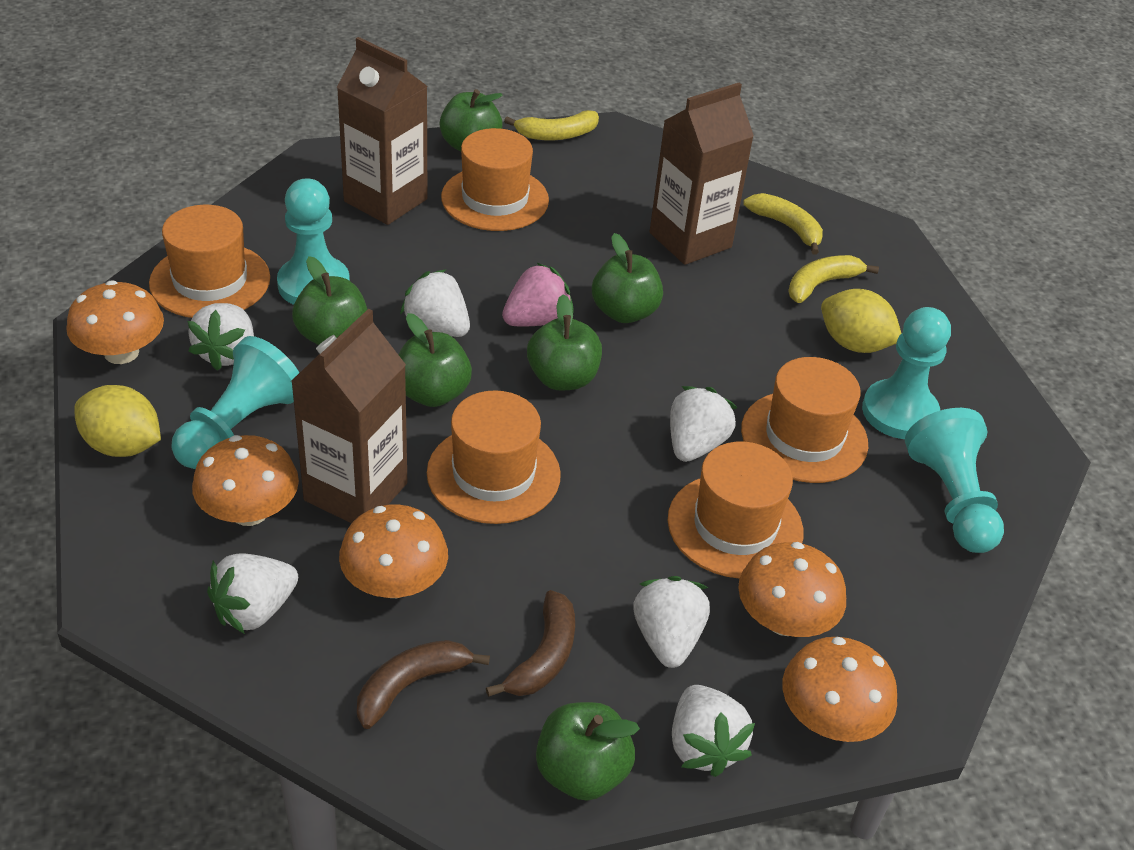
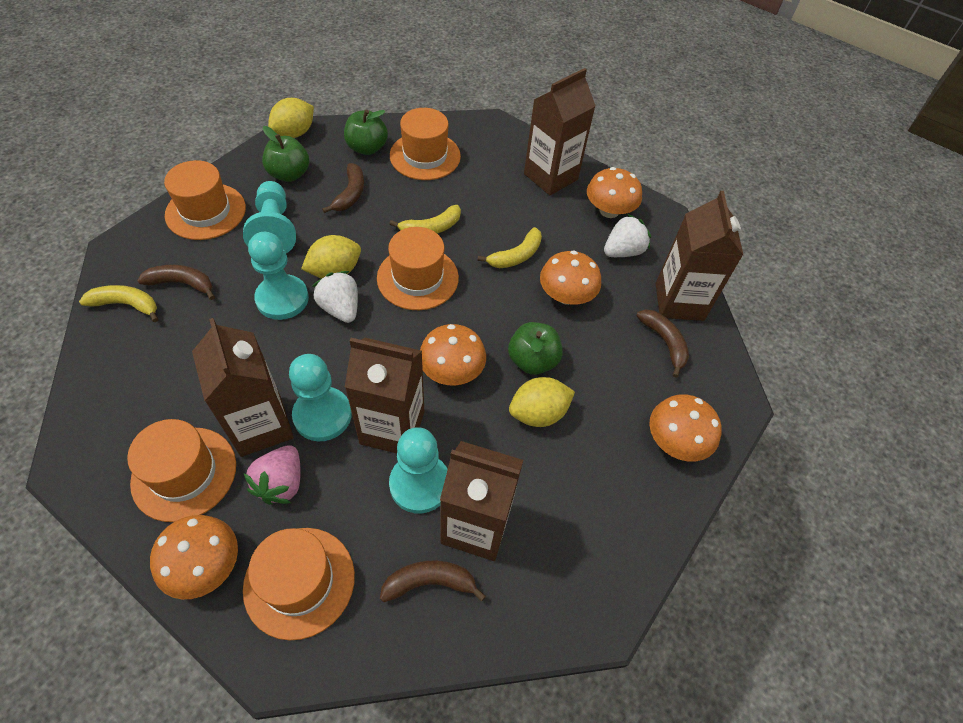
brown banana: 2 -> 4
brown carton: 3 -> 5
green apple: 6 -> 3
white strawberry: 6 -> 2
yellow lemon: 2 -> 3

